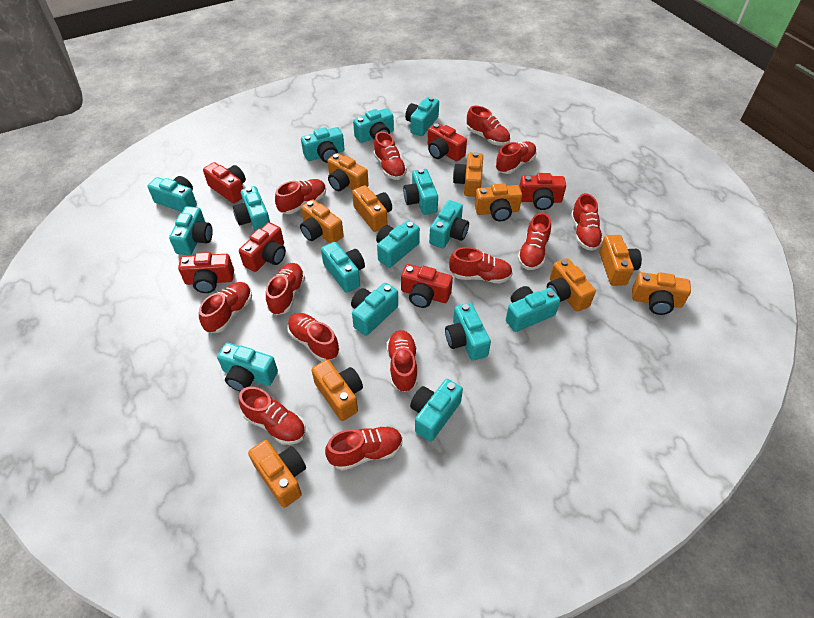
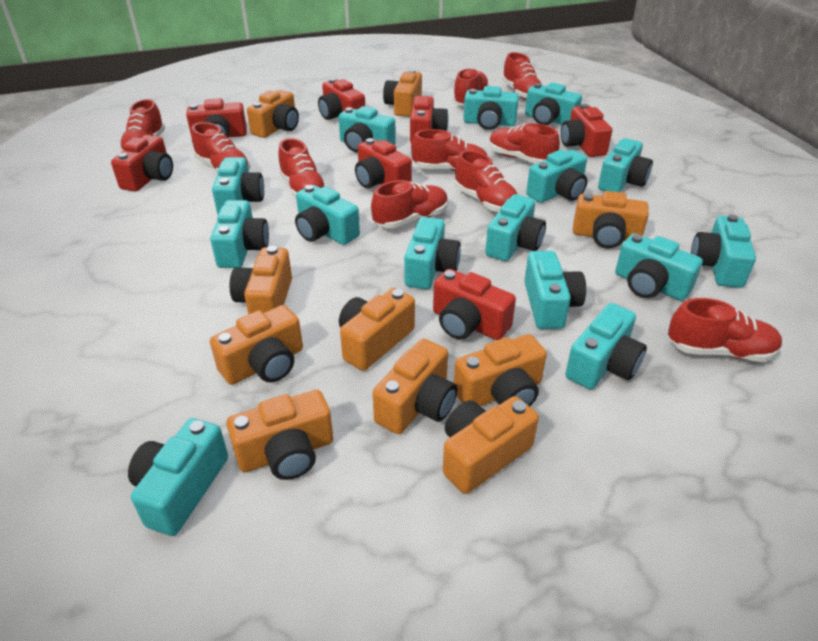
red camera: 6 -> 7
red shoe: 13 -> 10

